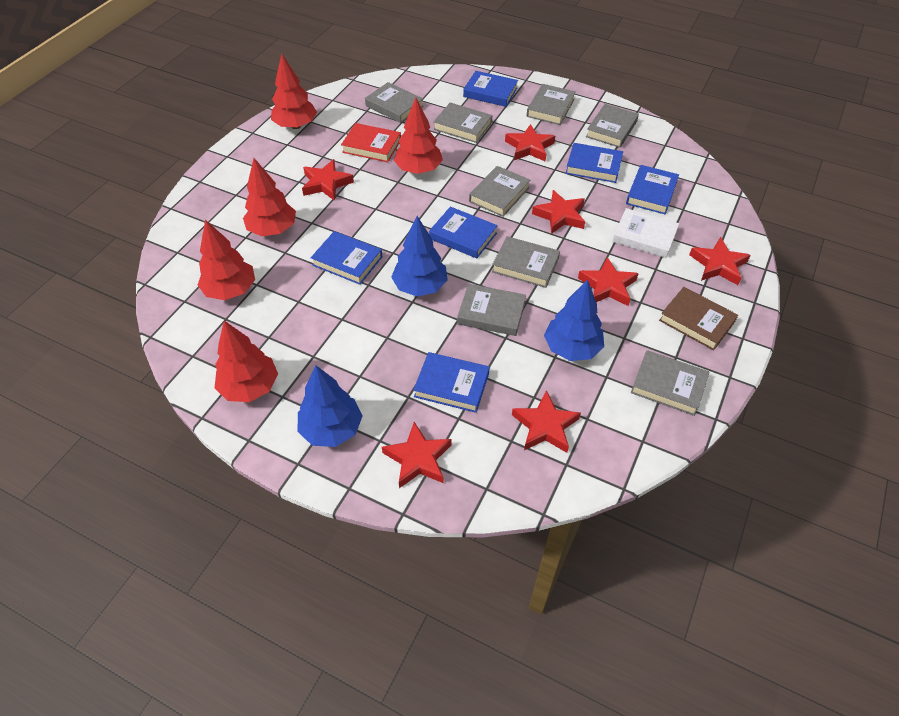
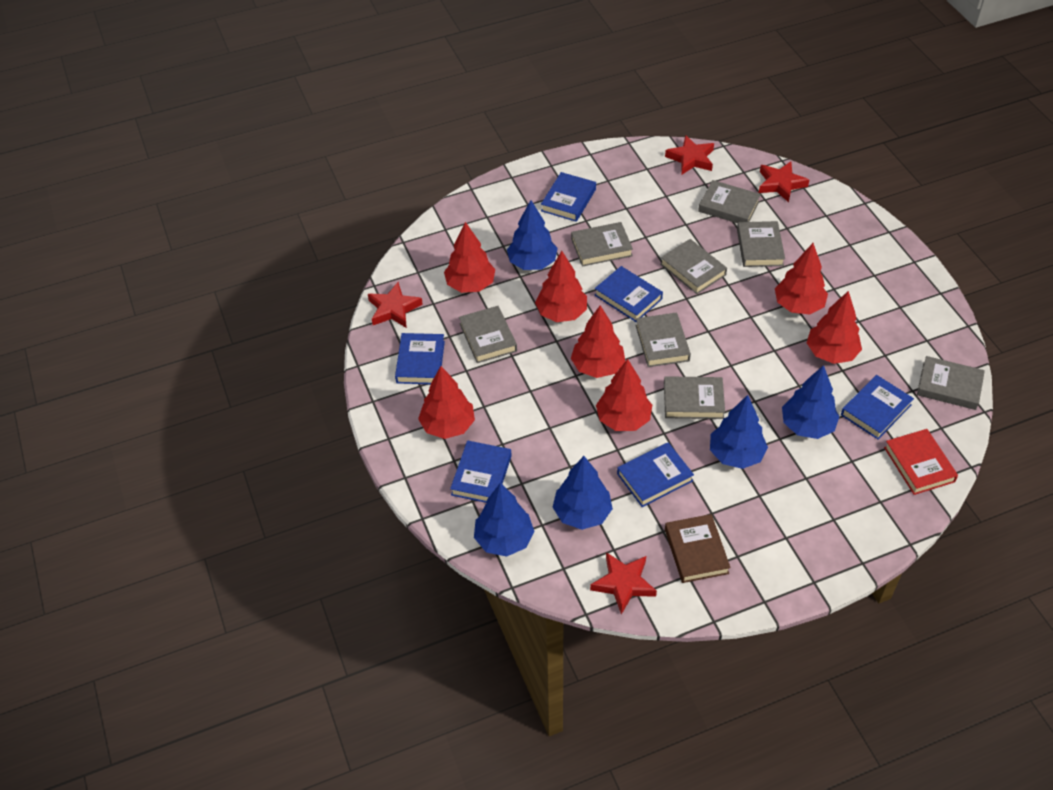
blue tree: 3 -> 5
red star: 7 -> 4
red tree: 5 -> 7
white book: 1 -> 0

